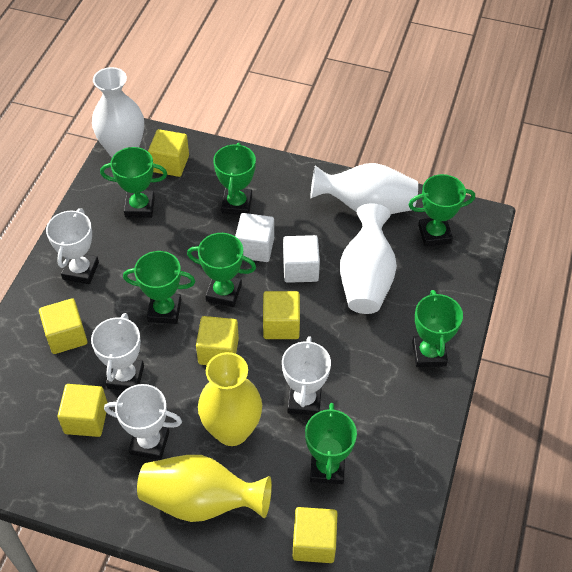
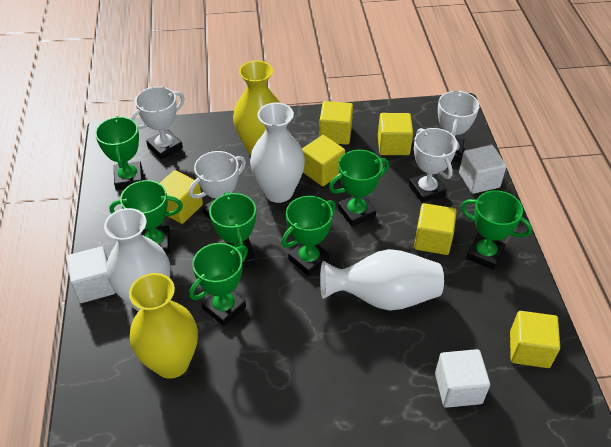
white cube: 2 -> 3

